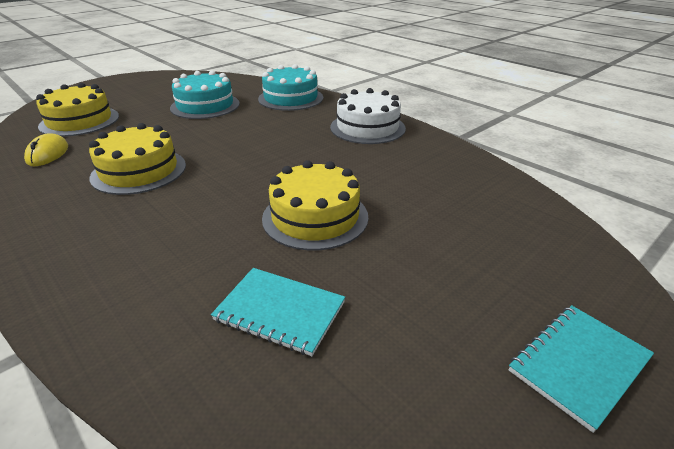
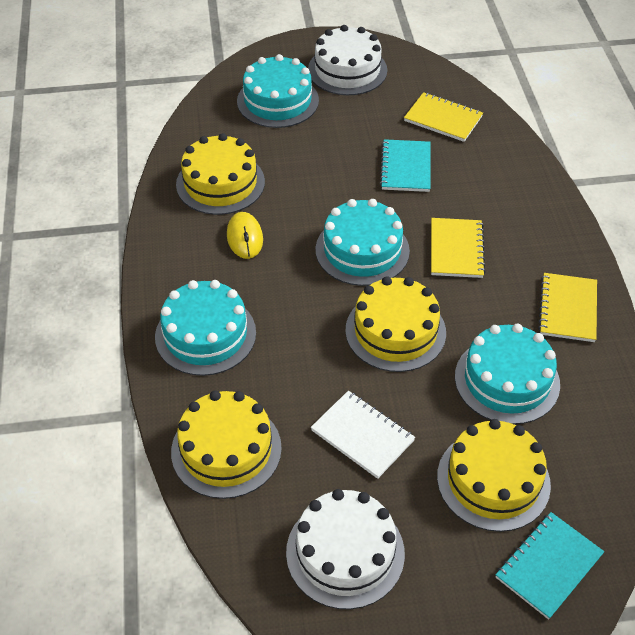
turquoise cake: 2 -> 4
white cake: 1 -> 2
white notebook: 0 -> 1
yellow cake: 3 -> 4
yellow notebook: 0 -> 3

